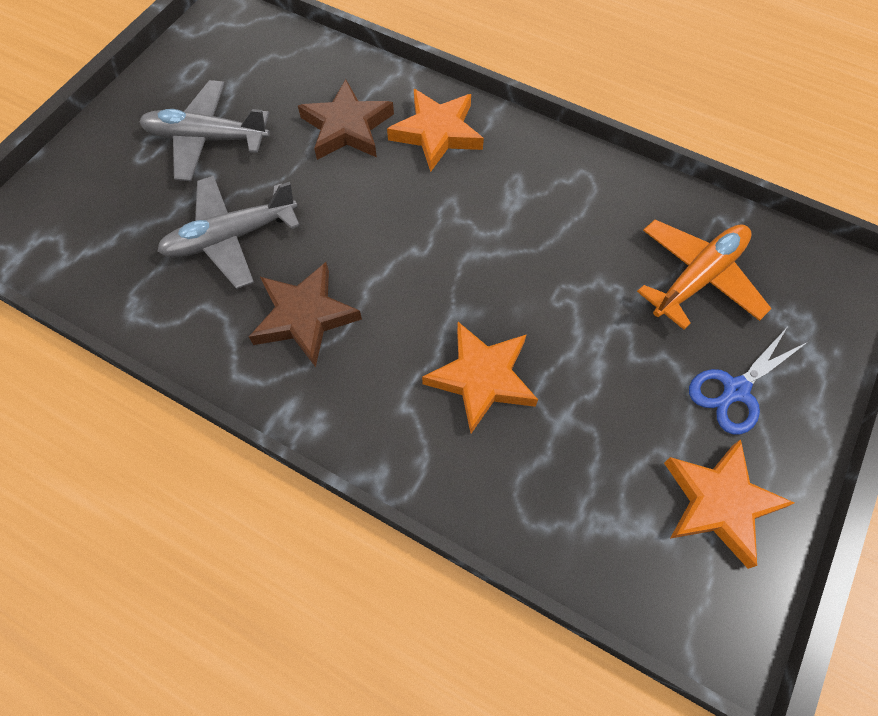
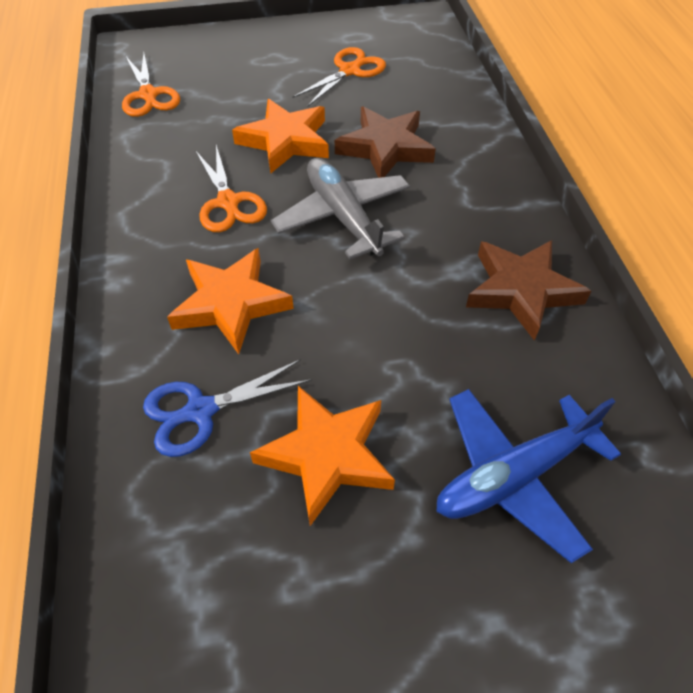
blue plane: 0 -> 1
grey plane: 2 -> 1
orange plane: 1 -> 0
orange scissors: 0 -> 3

